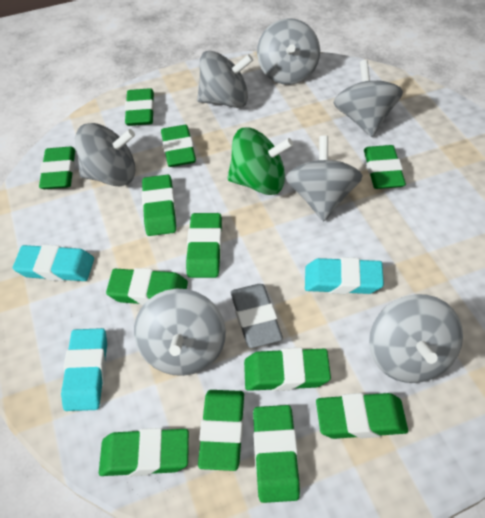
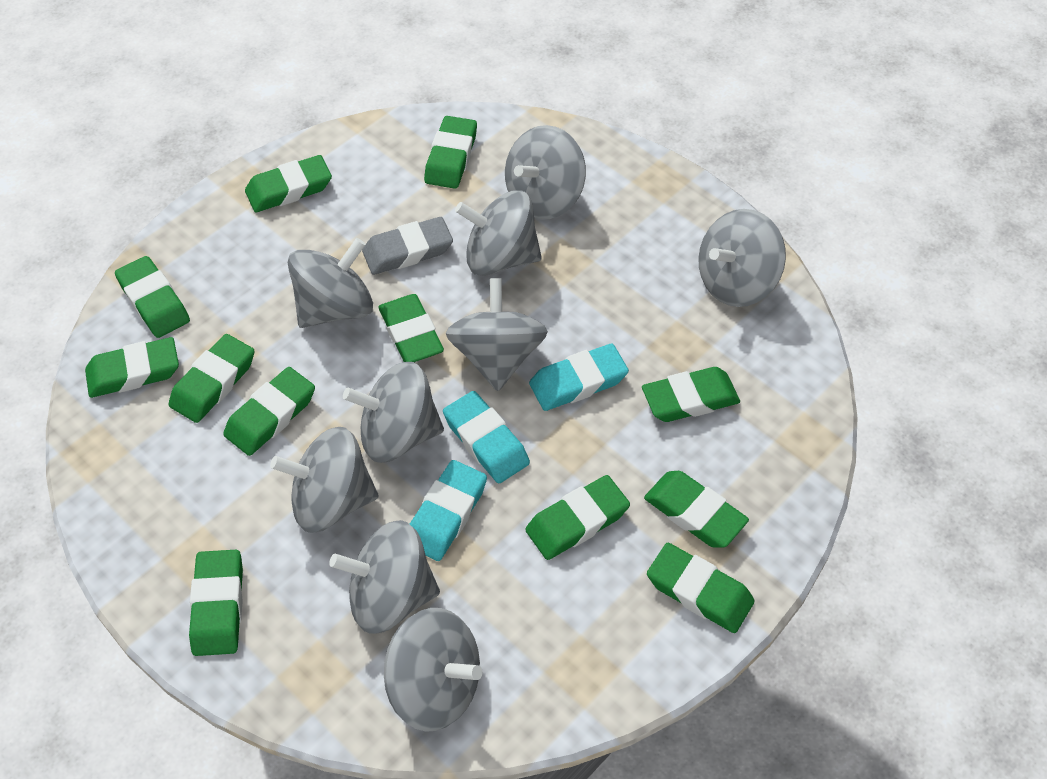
green spinning top: 1 -> 0
grey spinning top: 7 -> 9

